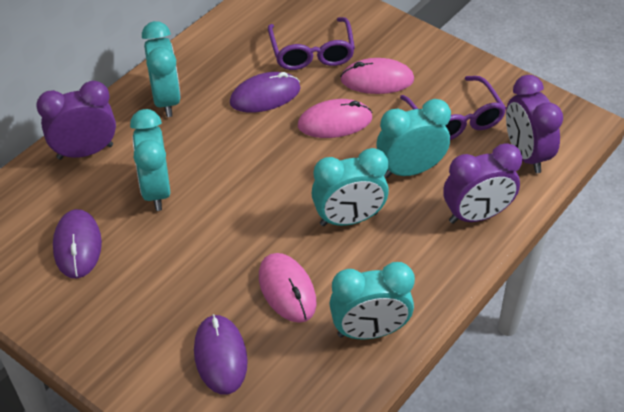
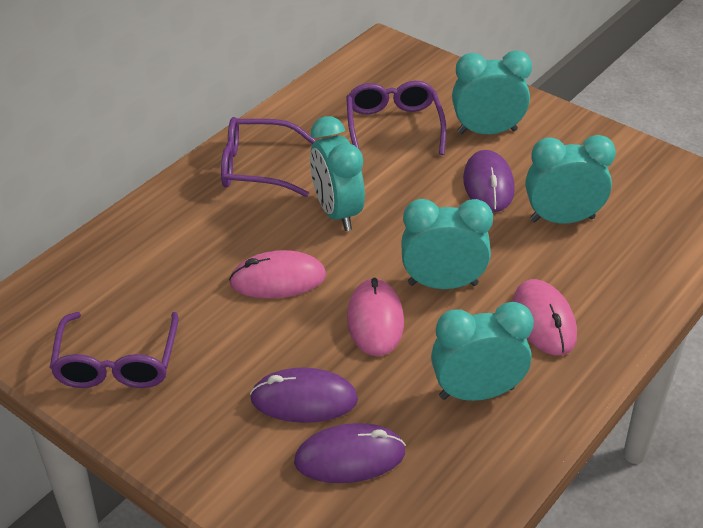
purple clock: 3 -> 0
purple glasses: 2 -> 3

